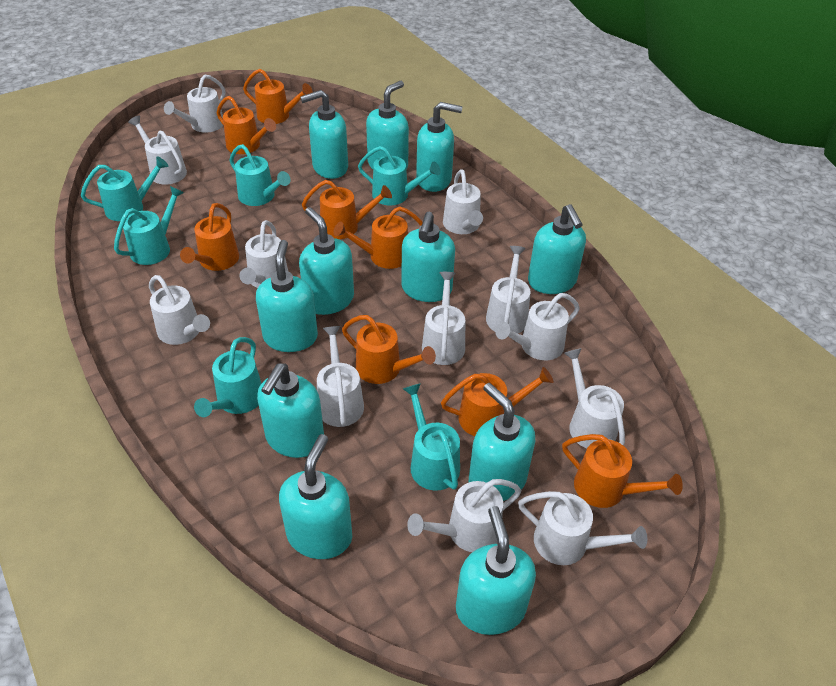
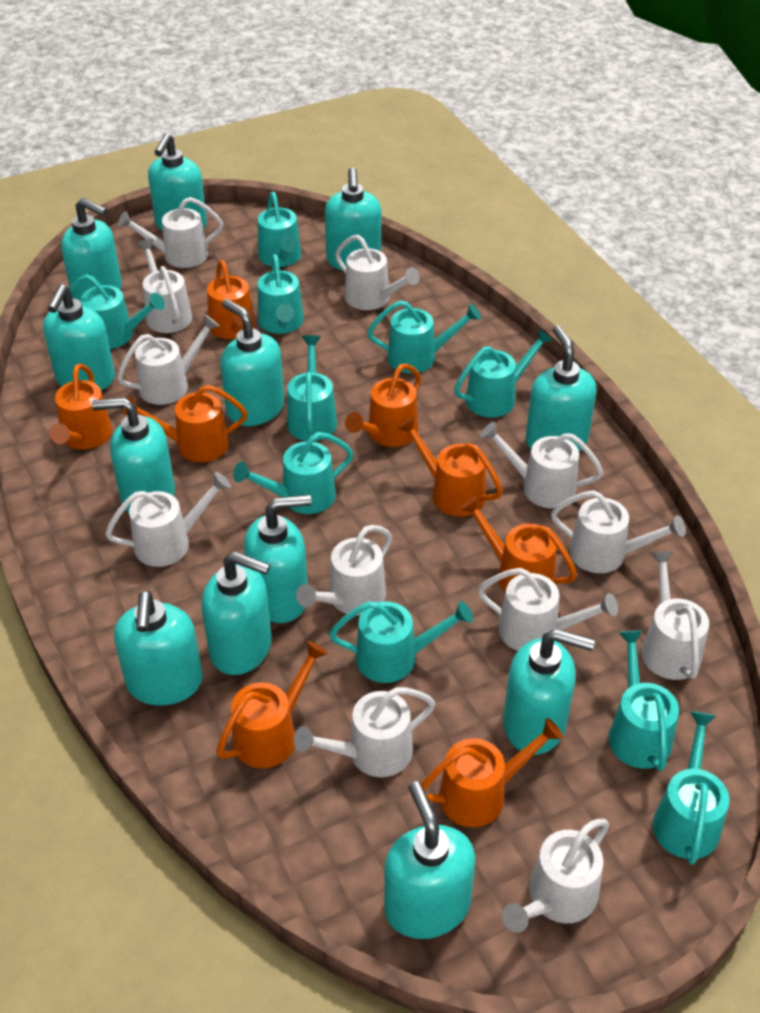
turquoise soap dispenser: 11 -> 12
turquoise watering can: 6 -> 10

